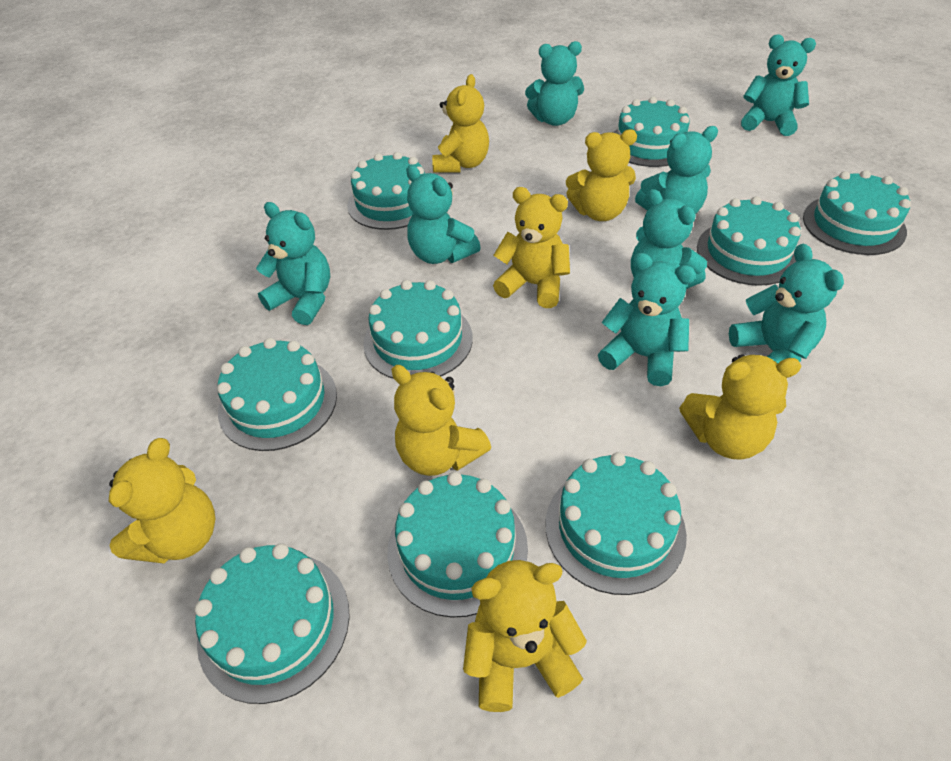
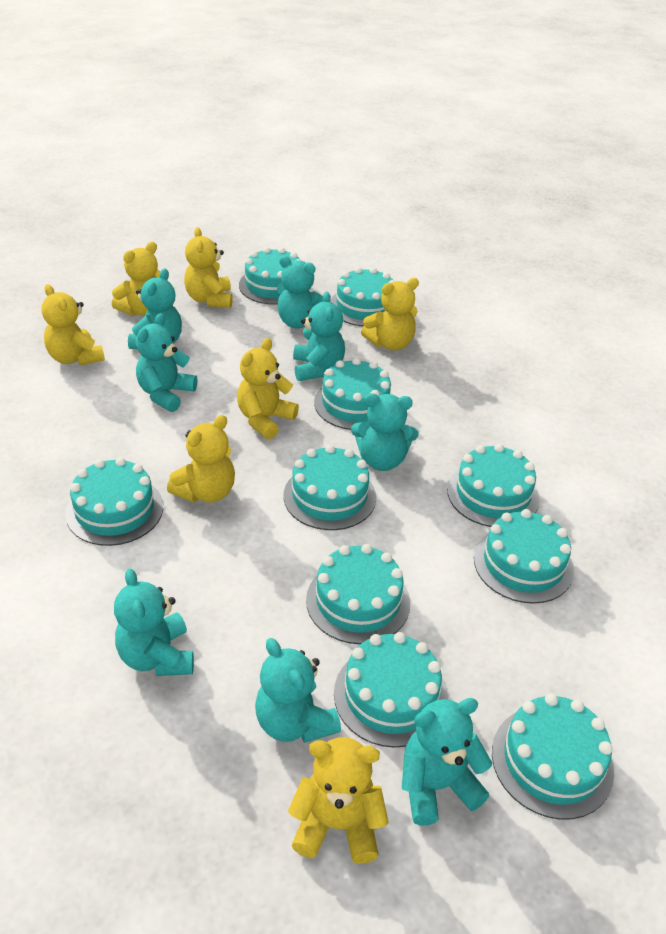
turquoise cake: 9 -> 10

